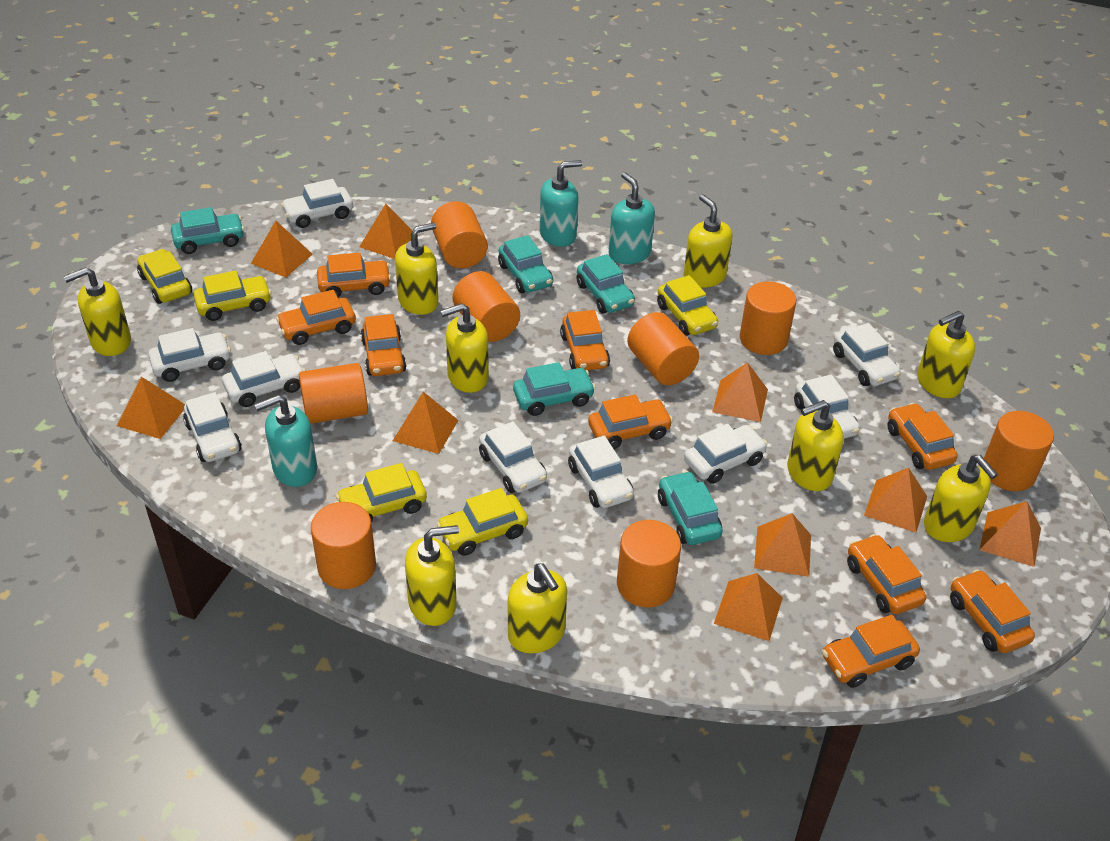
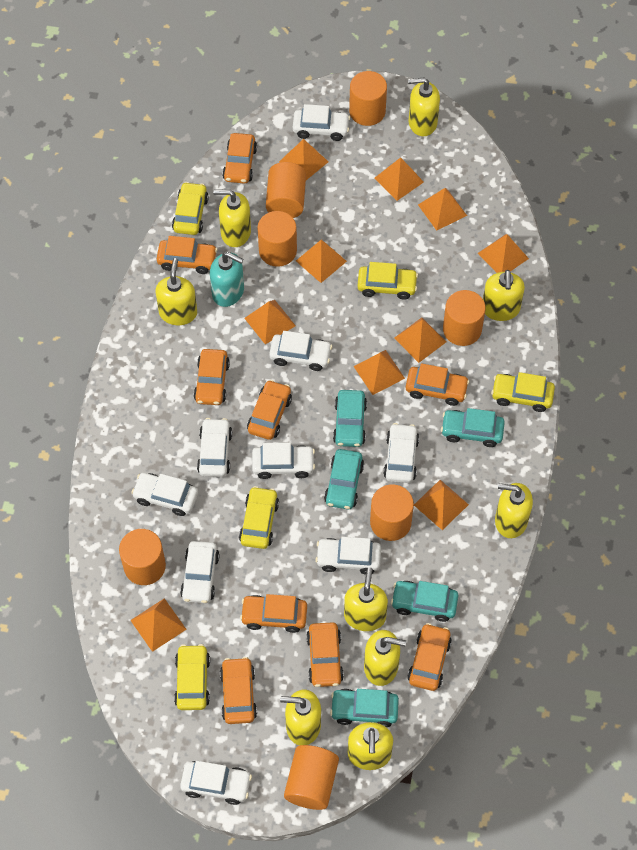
orange cylinder: 8 -> 7
orange pyramid: 9 -> 10
turquoise soap dispenser: 3 -> 1

